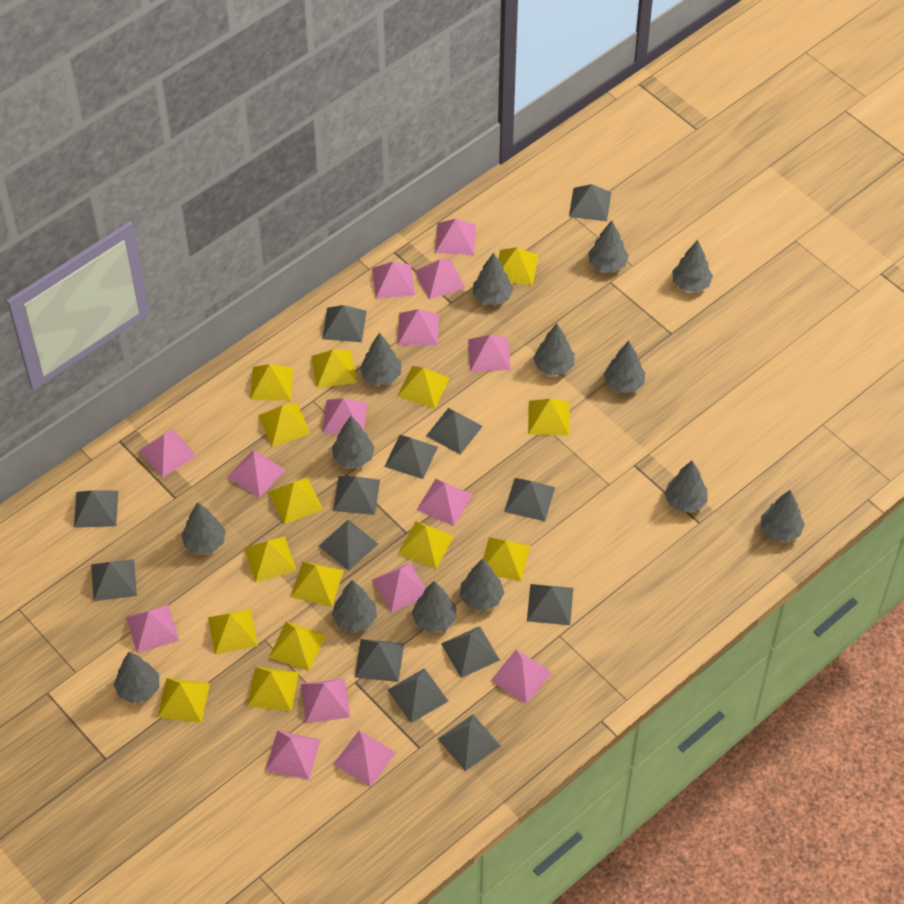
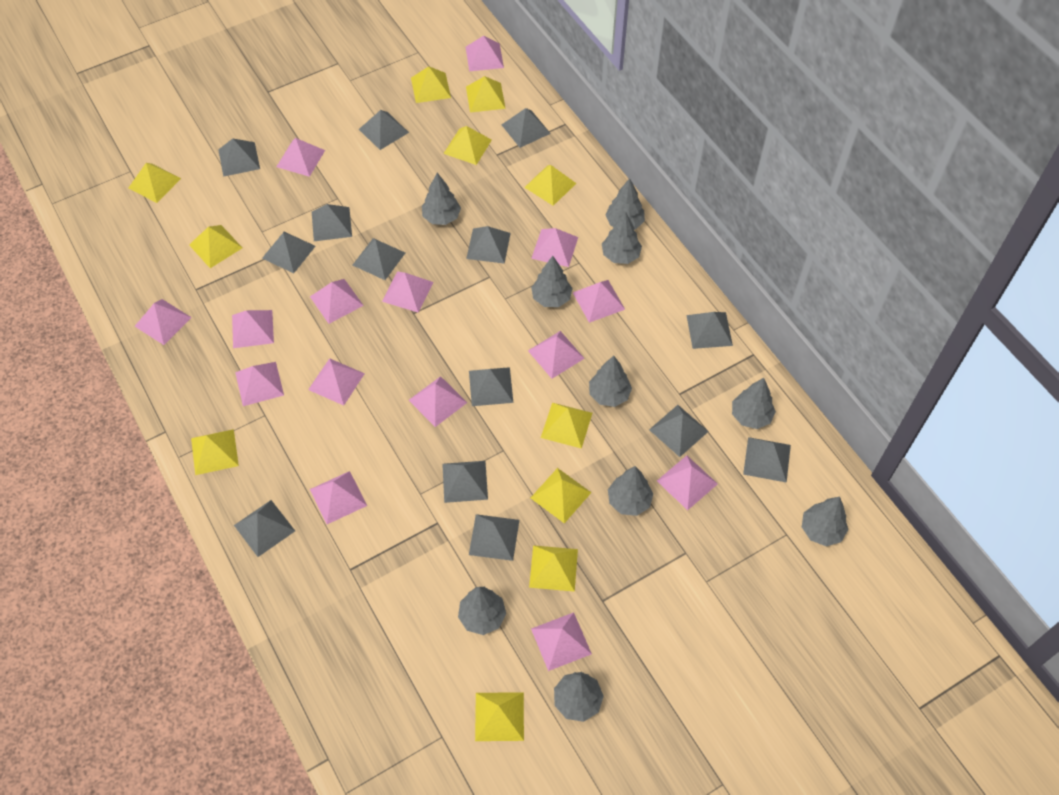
grey tree: 14 -> 10
yellow pyramid: 15 -> 11

